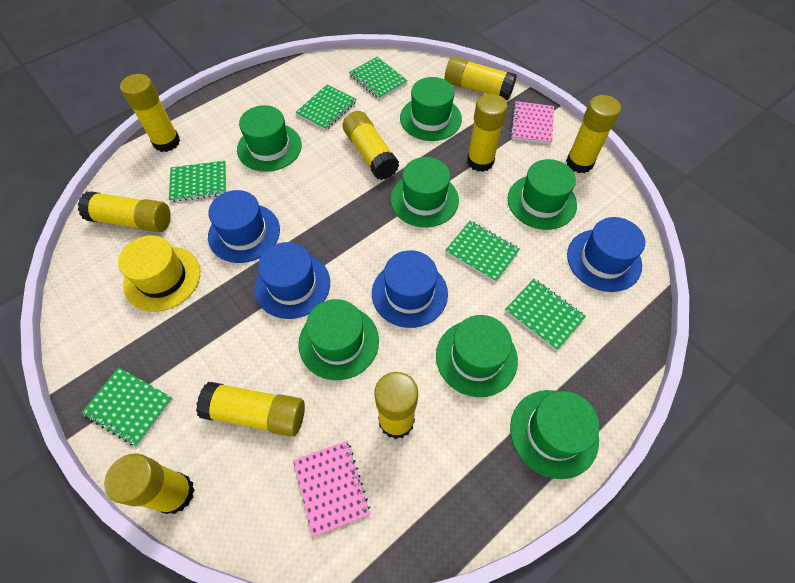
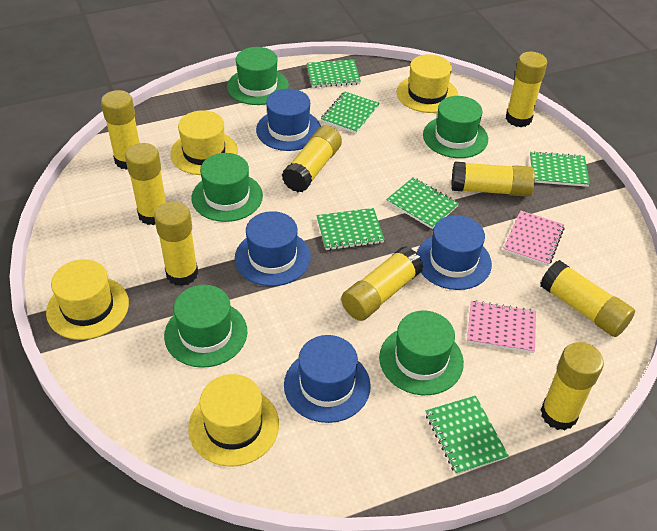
green hat: 7 -> 5
yellow hat: 1 -> 4

